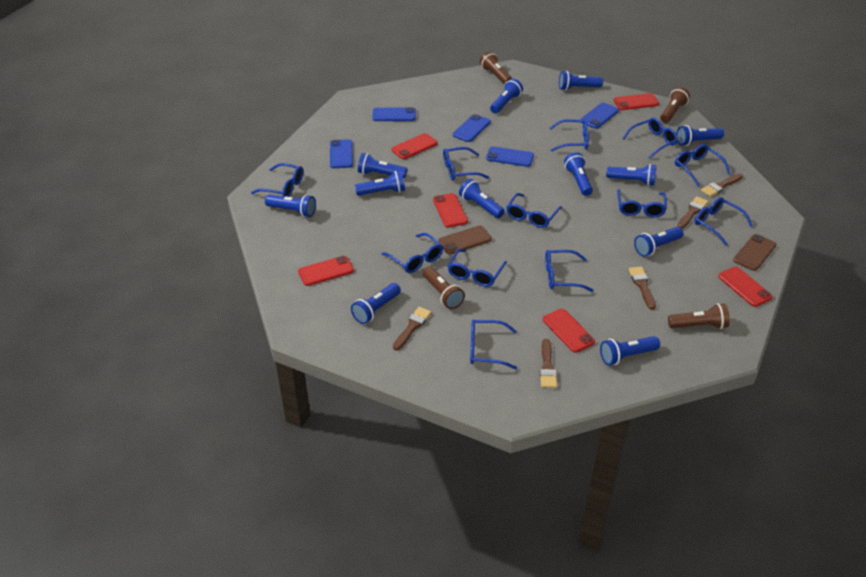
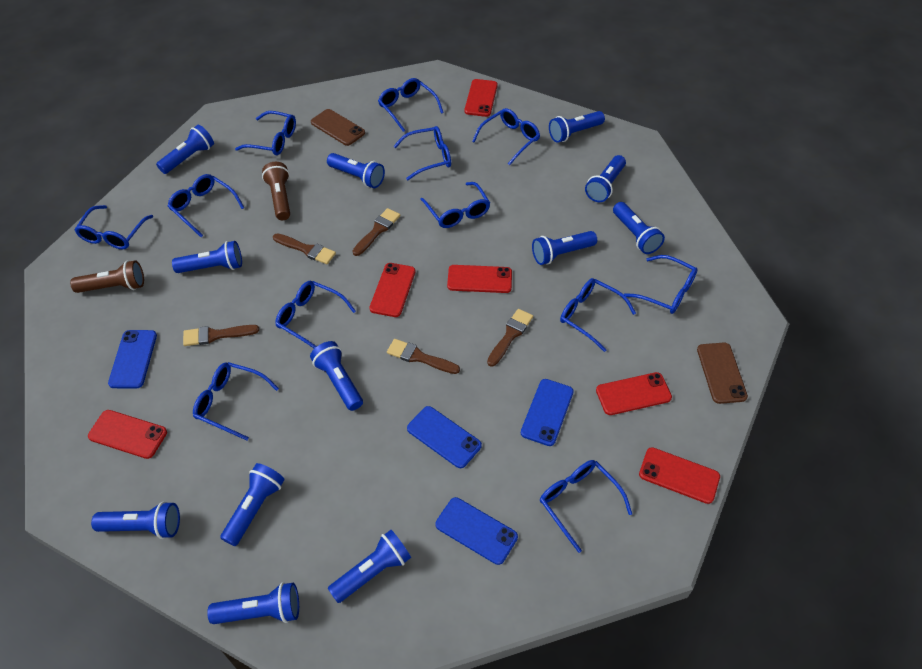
blue phone: 5 -> 4
brown flashlight: 4 -> 2

